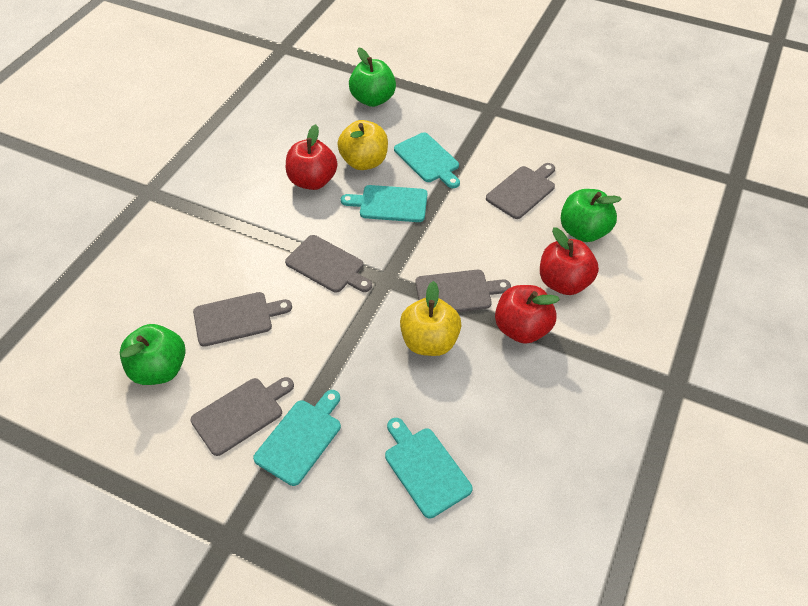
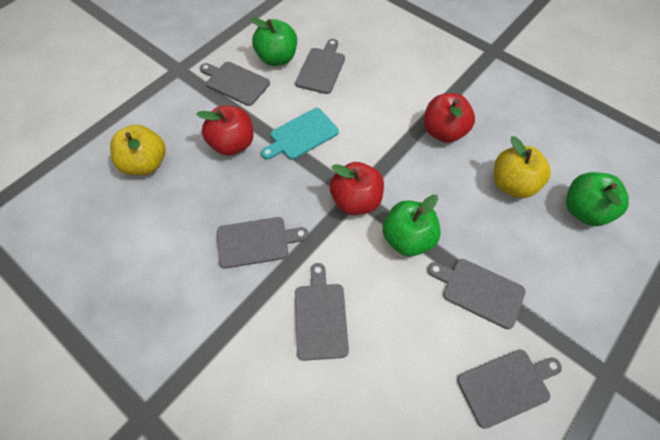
grey cutting board: 5 -> 6
turquoise cutting board: 4 -> 1

